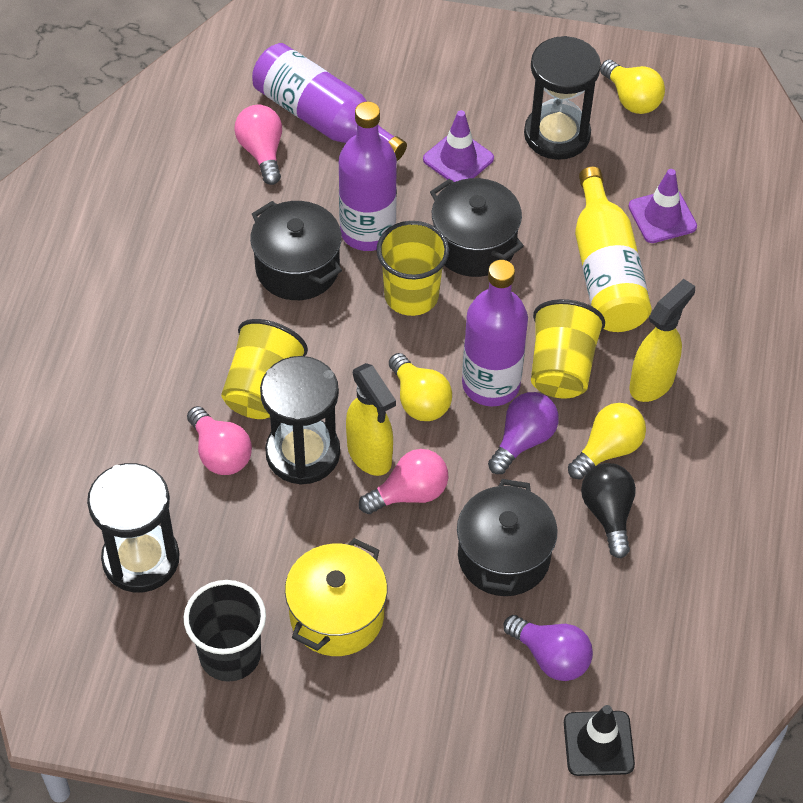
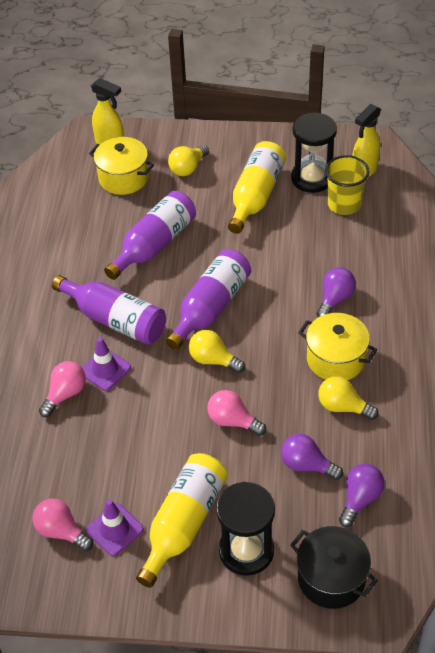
black cup: 1 -> 0
black hourglass: 3 -> 2
black light bulb: 1 -> 0
black pot: 3 -> 1
black traffic cone: 1 -> 0
purple light bulb: 2 -> 3
yellow bottle: 1 -> 2
yellow cup: 3 -> 1
yellow pot: 1 -> 2

